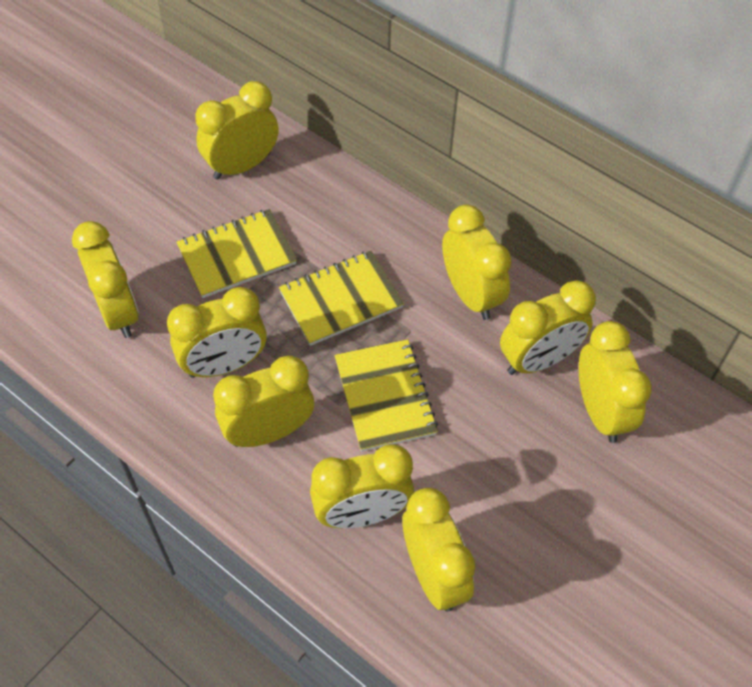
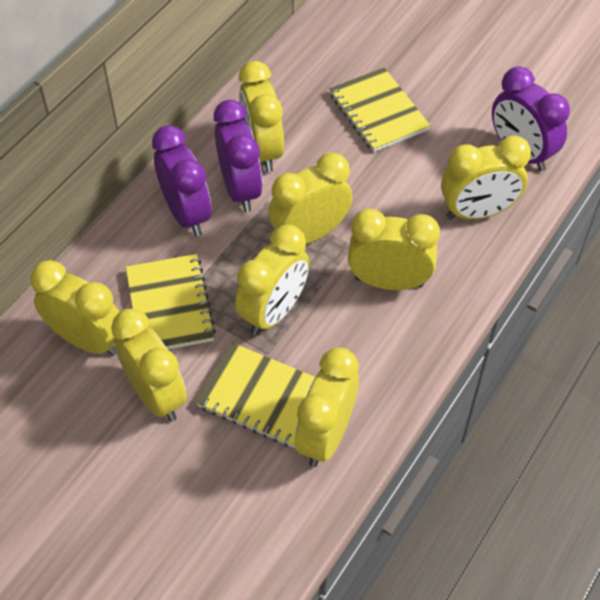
purple clock: 0 -> 3
yellow clock: 9 -> 8

